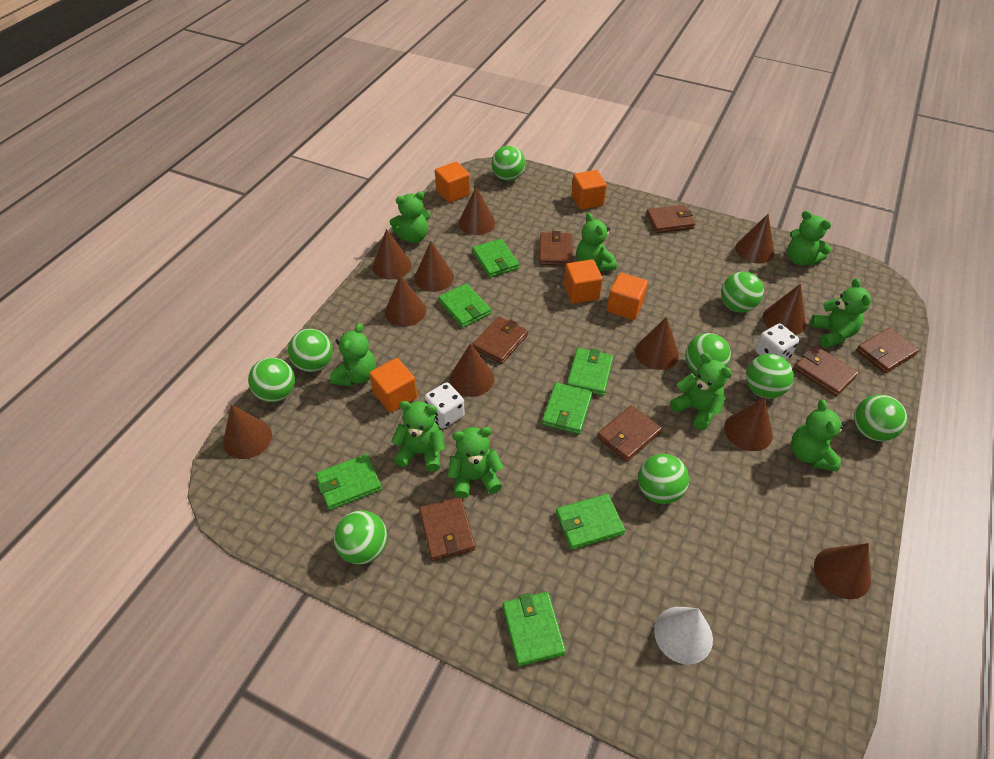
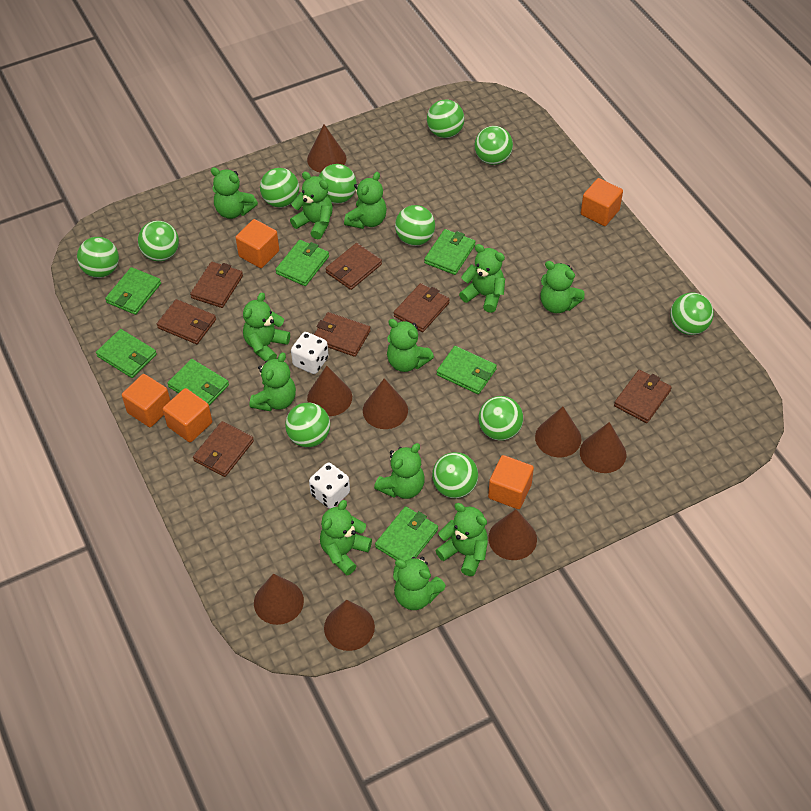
brown cone: 11 -> 8
green ball: 9 -> 11
green teddy bear: 9 -> 12
white cone: 1 -> 0

